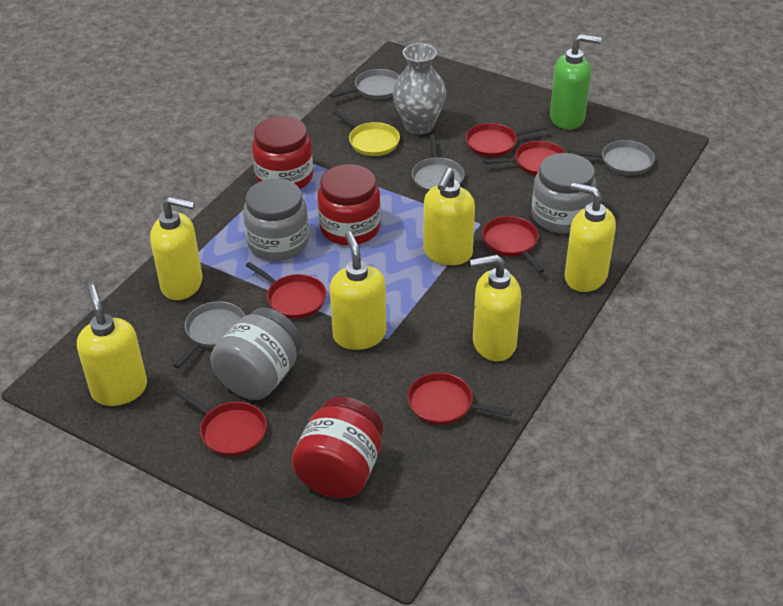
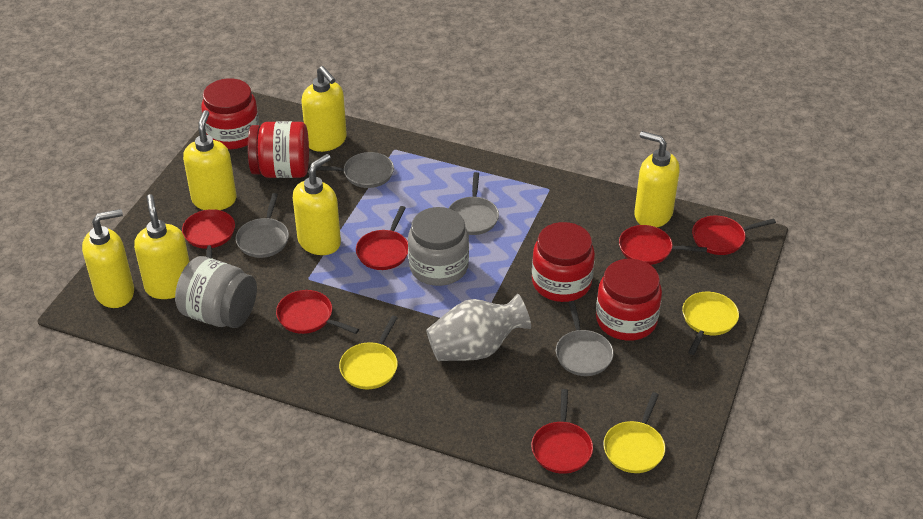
green soap dispenser: 1 -> 0
grey jar: 3 -> 2
red jar: 3 -> 4
yellow pan: 1 -> 3

